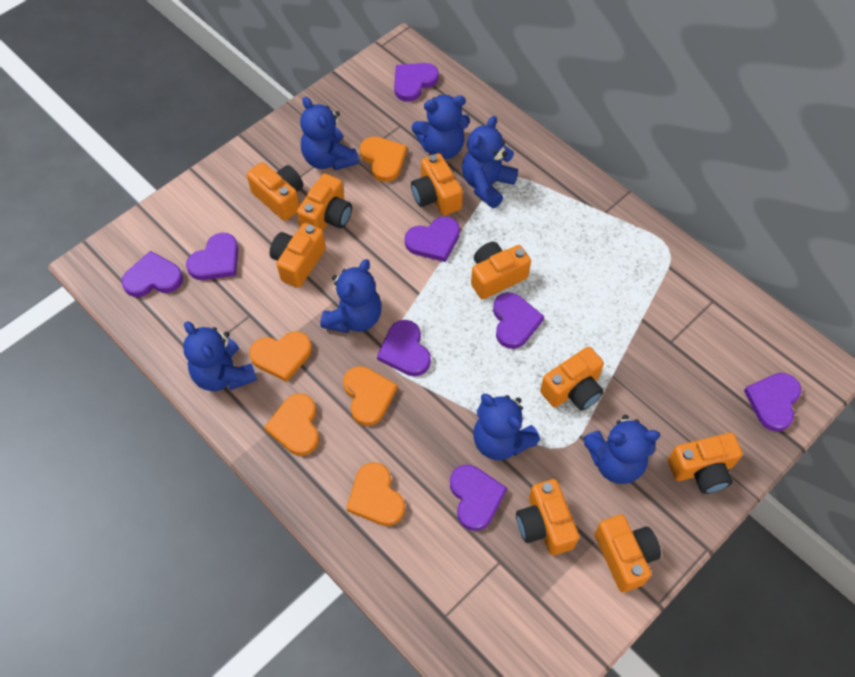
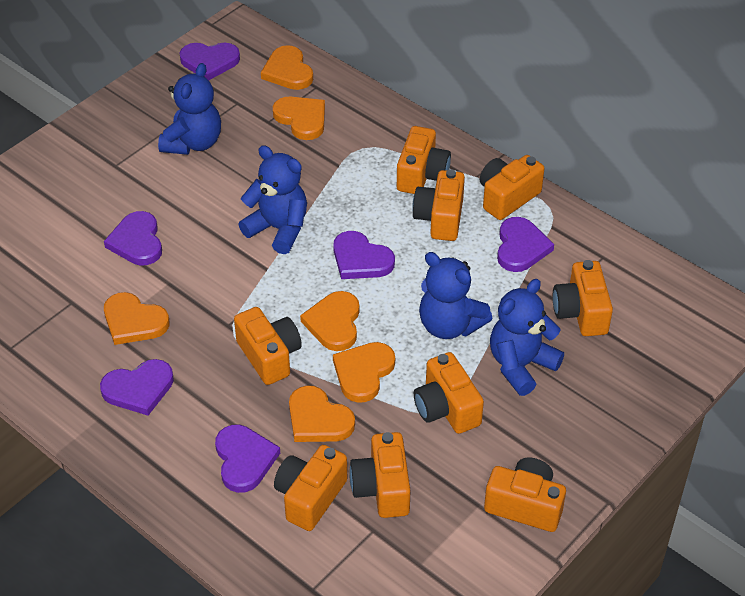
blue teddy bear: 7 -> 4
orange heart: 5 -> 6
purple heart: 8 -> 6

